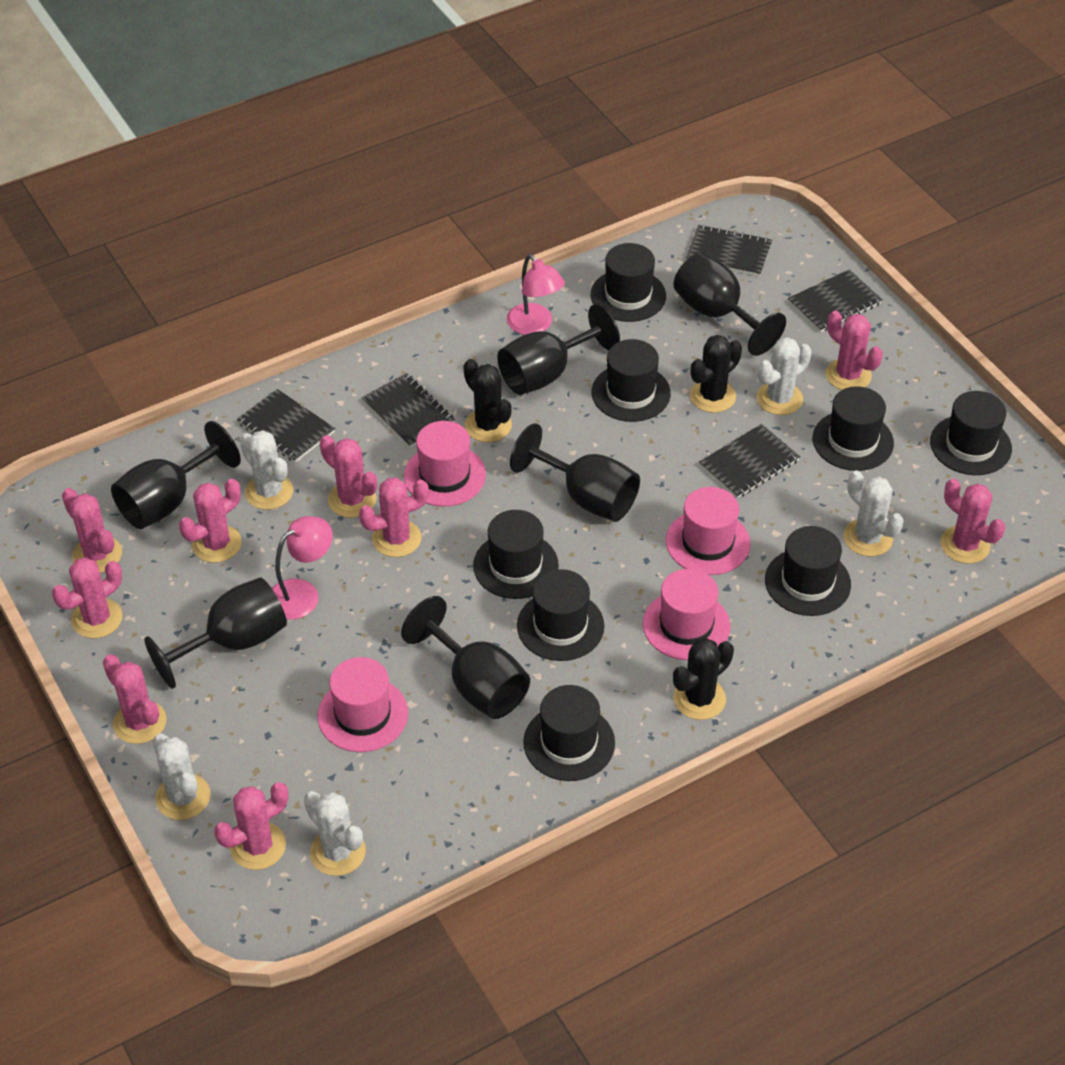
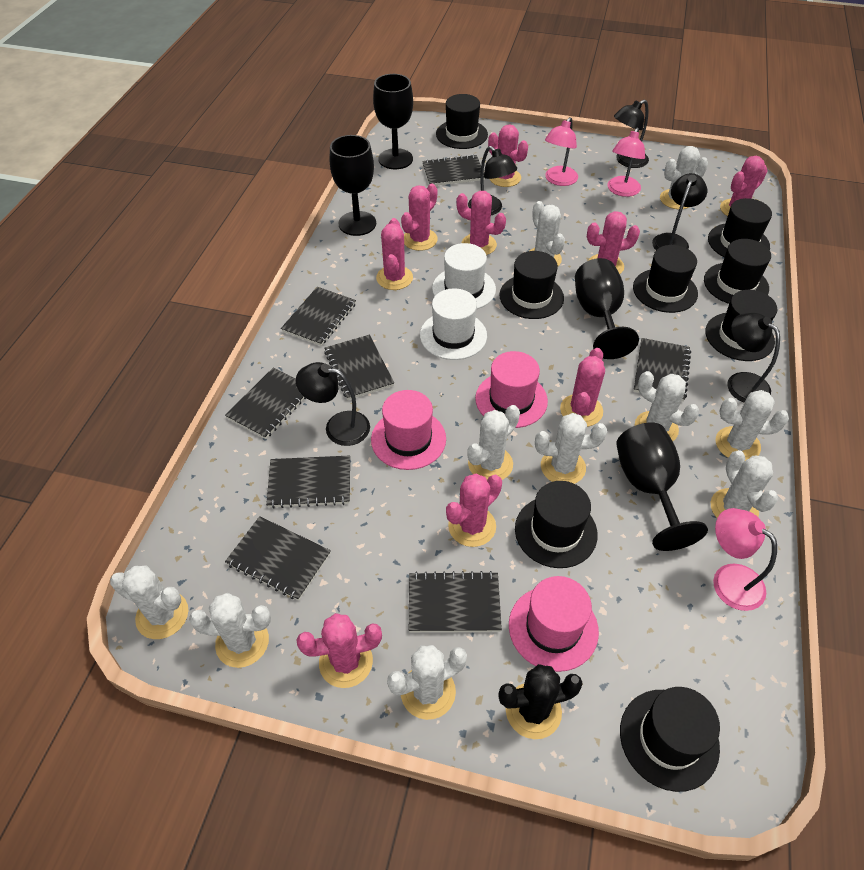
black cactus: 3 -> 1
black goblet: 6 -> 4
black lamp: 0 -> 5
black notebook: 5 -> 8
pink hat: 4 -> 3
pink lamp: 2 -> 3
white cactus: 5 -> 10
white hat: 0 -> 2

